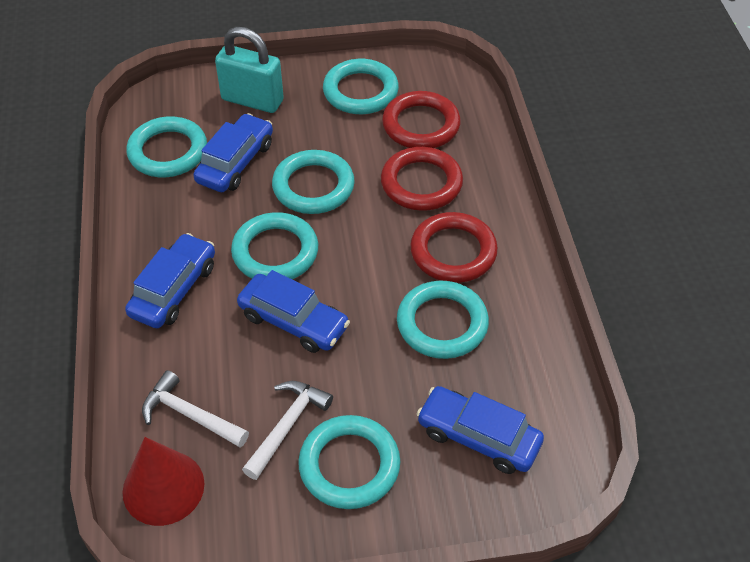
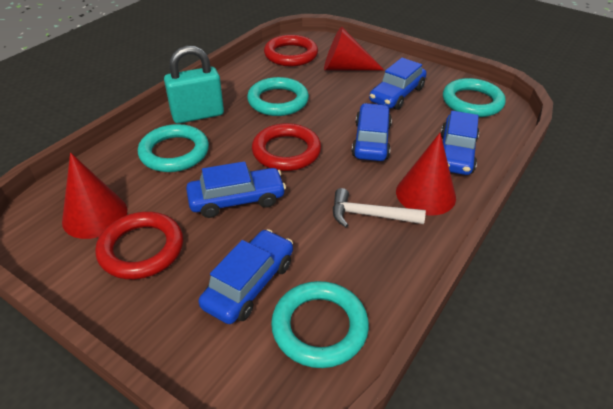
blue car: 4 -> 5
red cone: 1 -> 3
turquoise ring: 6 -> 4
white hammer: 2 -> 1

